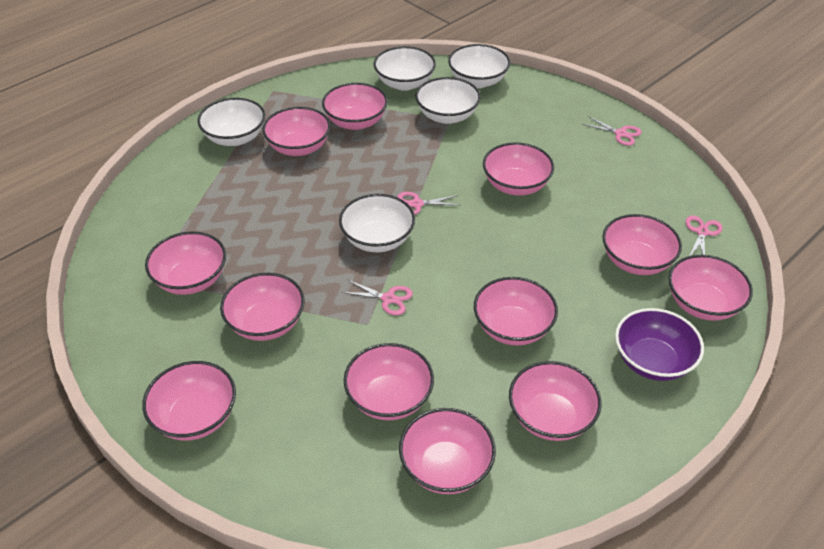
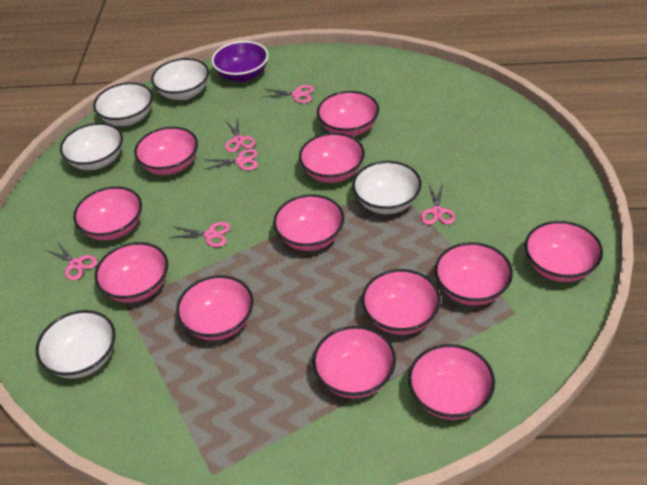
pink scissors: 4 -> 6

